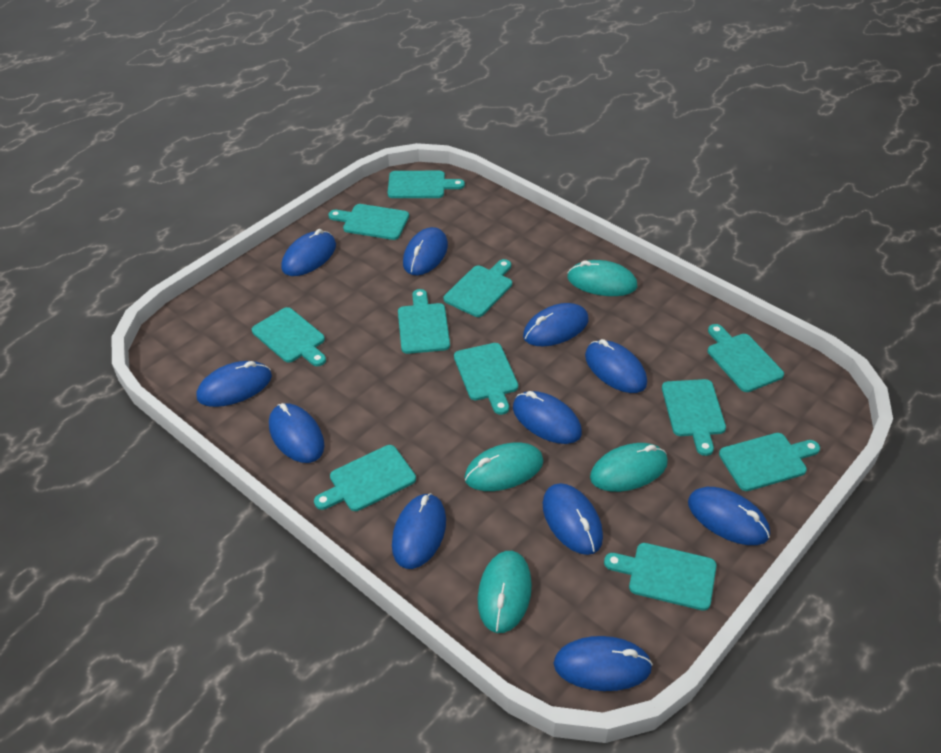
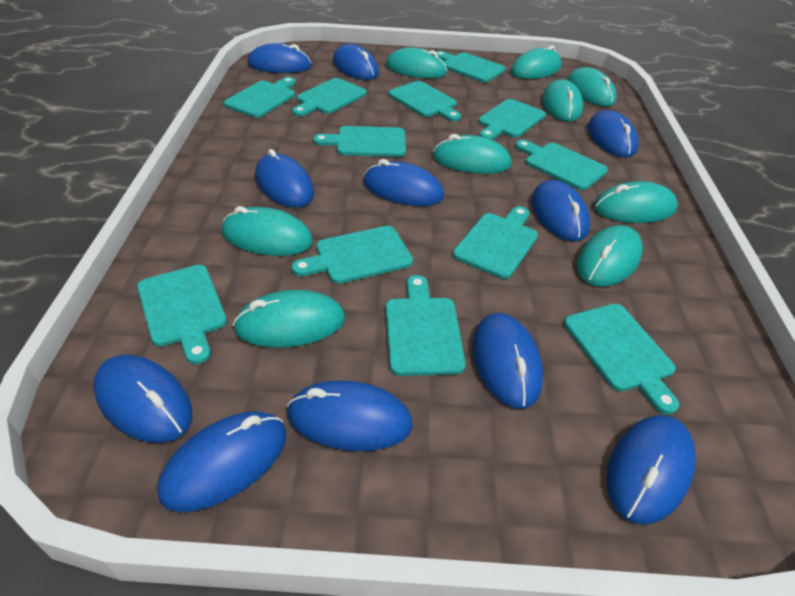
turquoise cutting board: 11 -> 12
turquoise mouse: 4 -> 9

